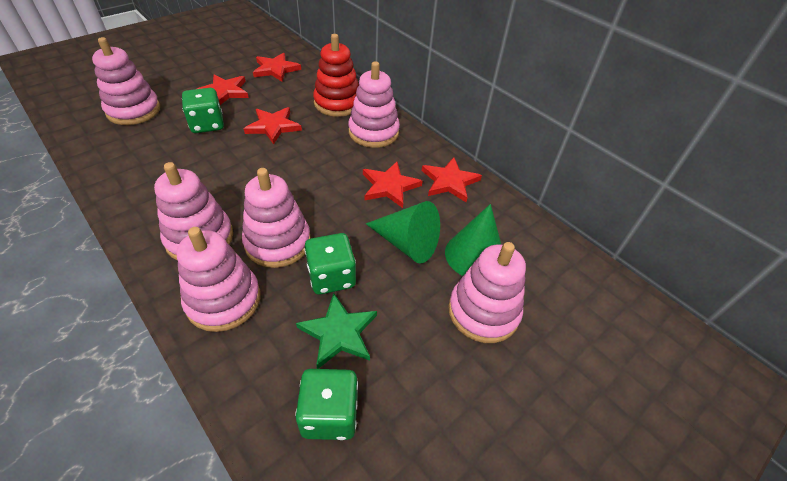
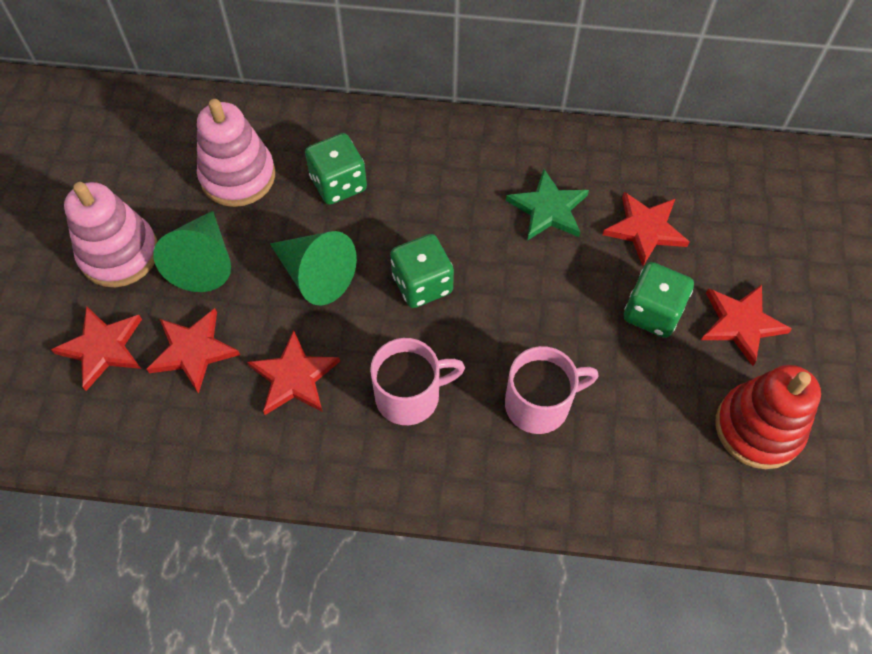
pink mug: 0 -> 2
pink stacking toy: 6 -> 2

